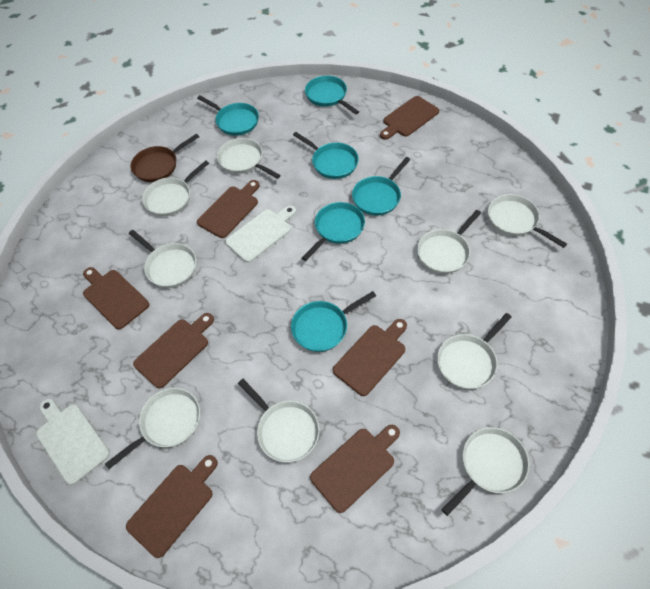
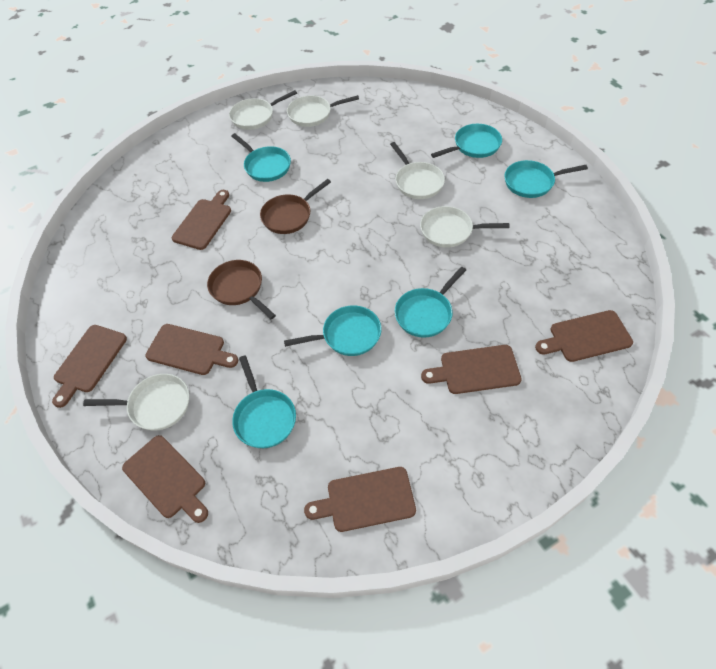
brown pan: 1 -> 2
white cutting board: 2 -> 0
white pan: 9 -> 5

